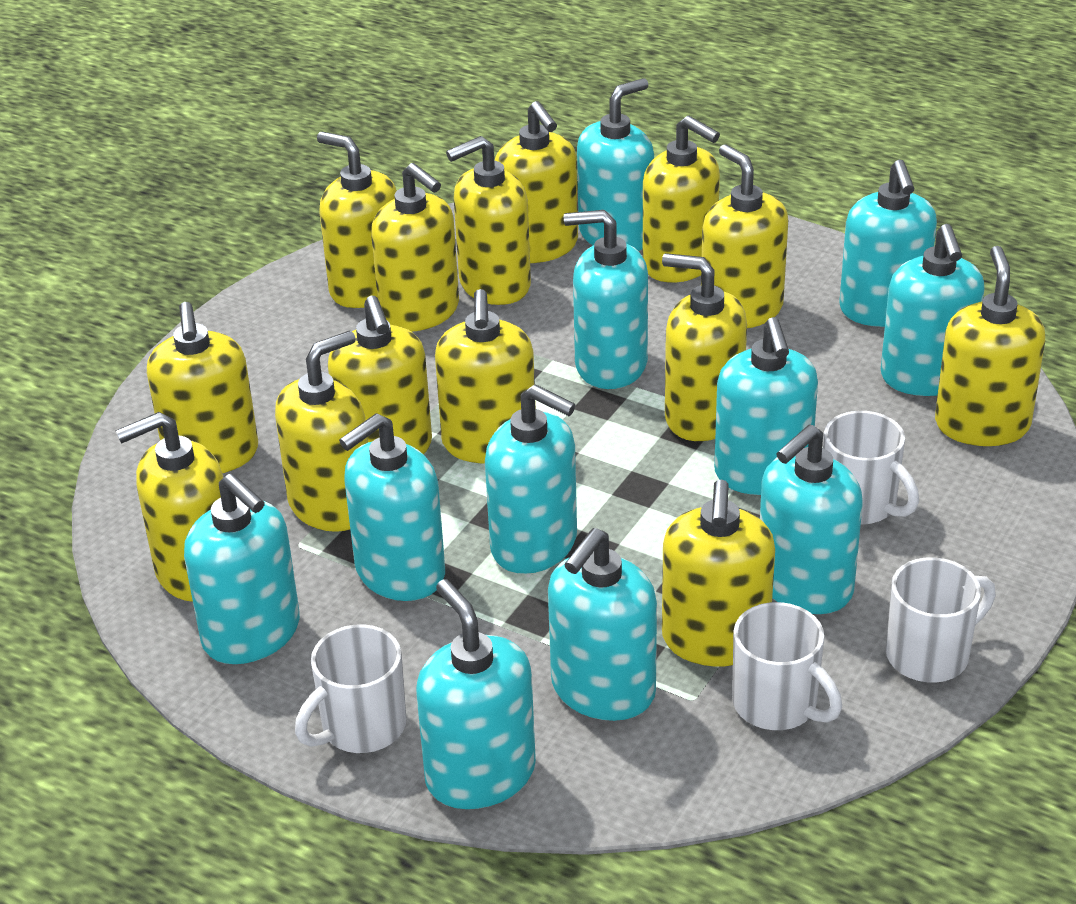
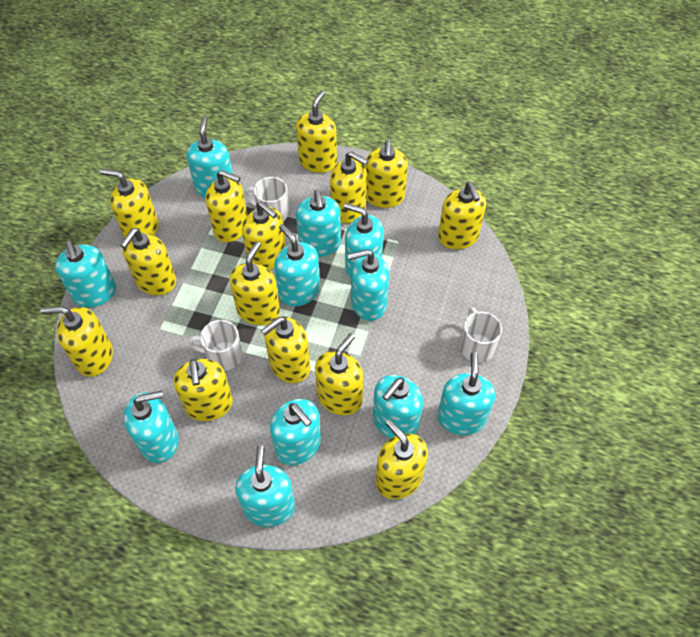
white mug: 4 -> 3

